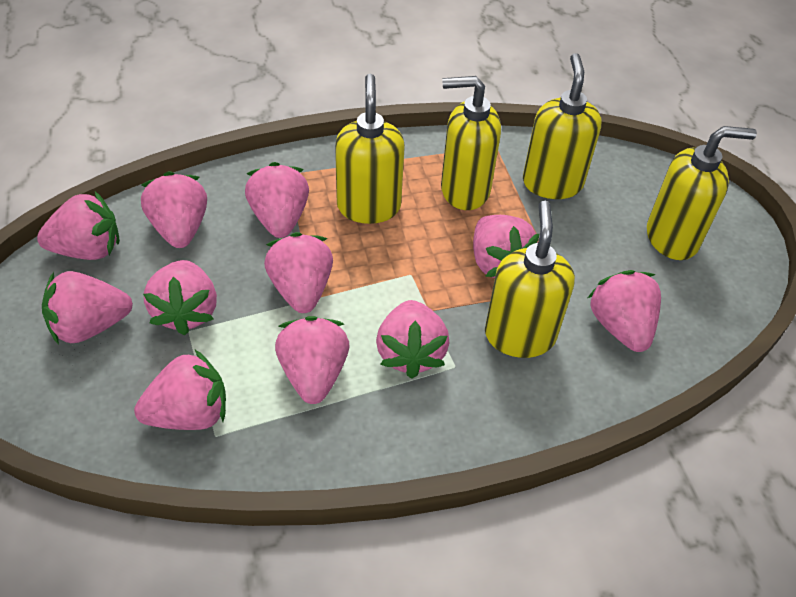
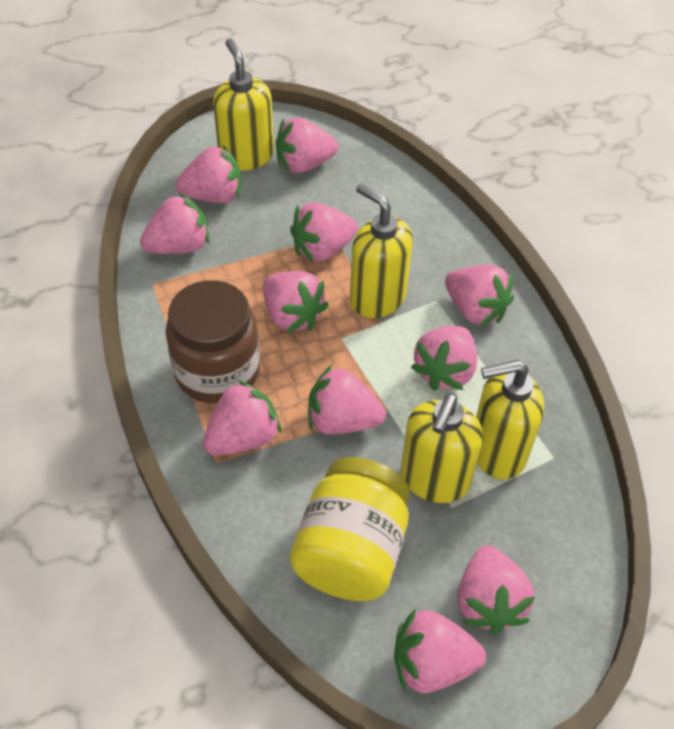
brown jar: 0 -> 1
yellow jar: 0 -> 1
yellow soap dispenser: 5 -> 4

